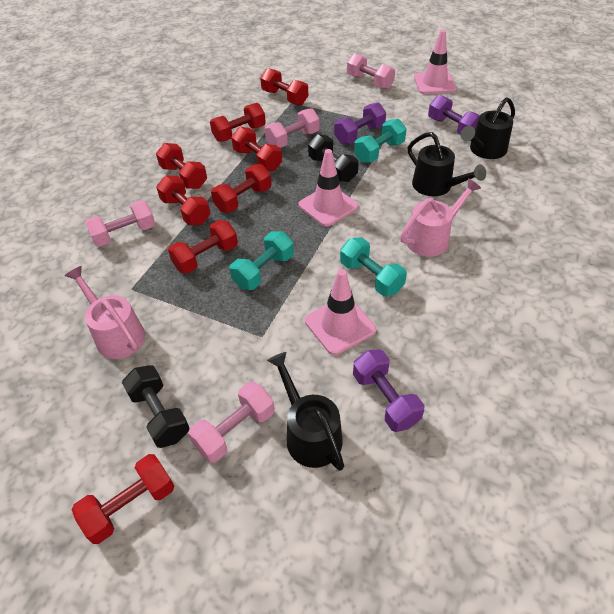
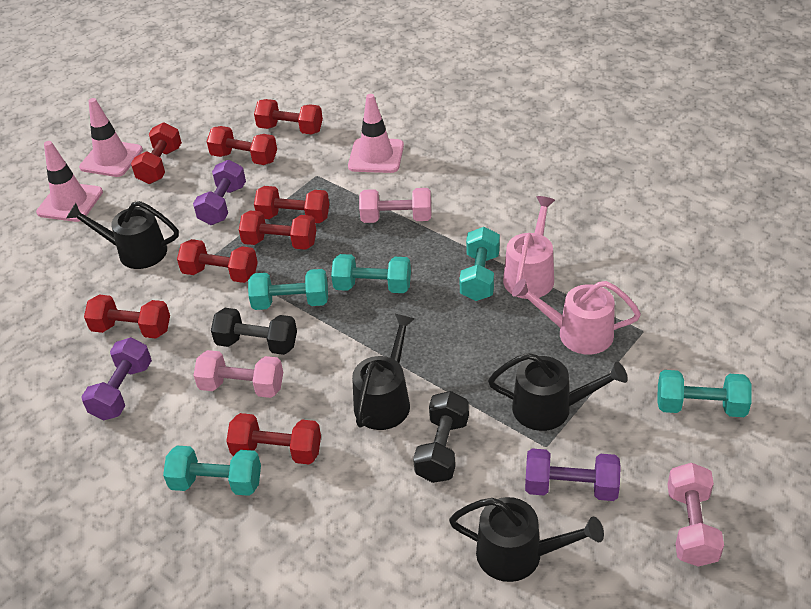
black watering can: 3 -> 4
pink dumbbell: 4 -> 3
turquoise dumbbell: 3 -> 5

